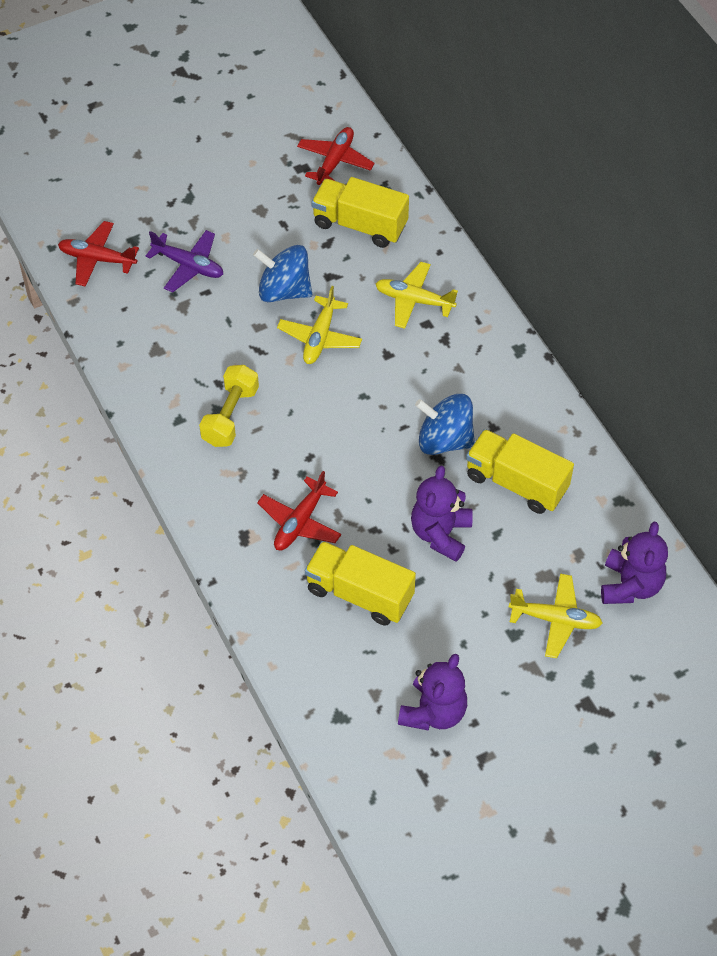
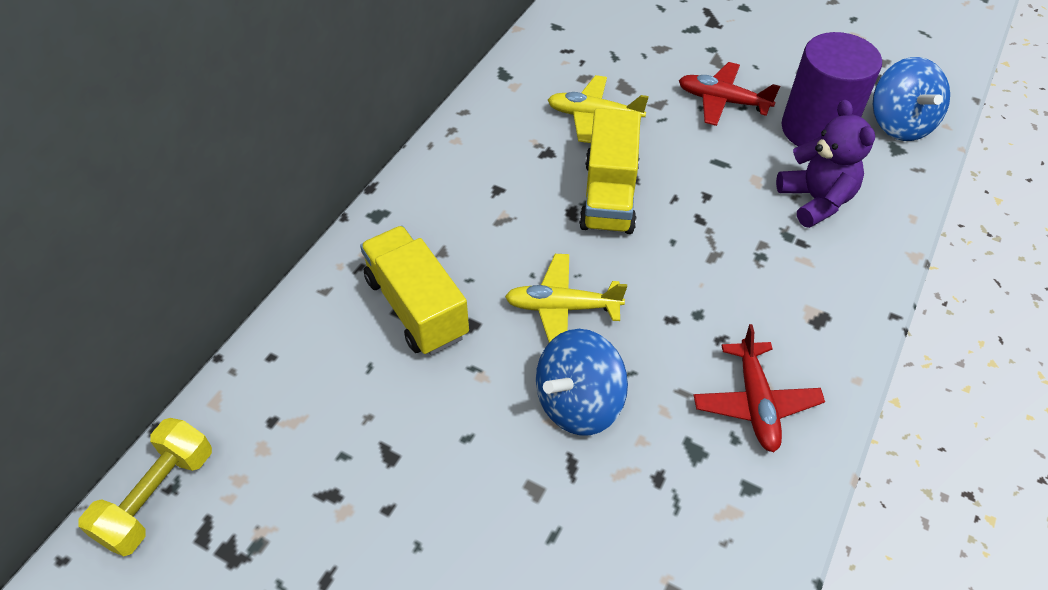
purple cylinder: 0 -> 1
purple plane: 1 -> 0
purple teddy bear: 3 -> 1
red plane: 3 -> 2
yellow plane: 3 -> 2
yellow truck: 3 -> 2

